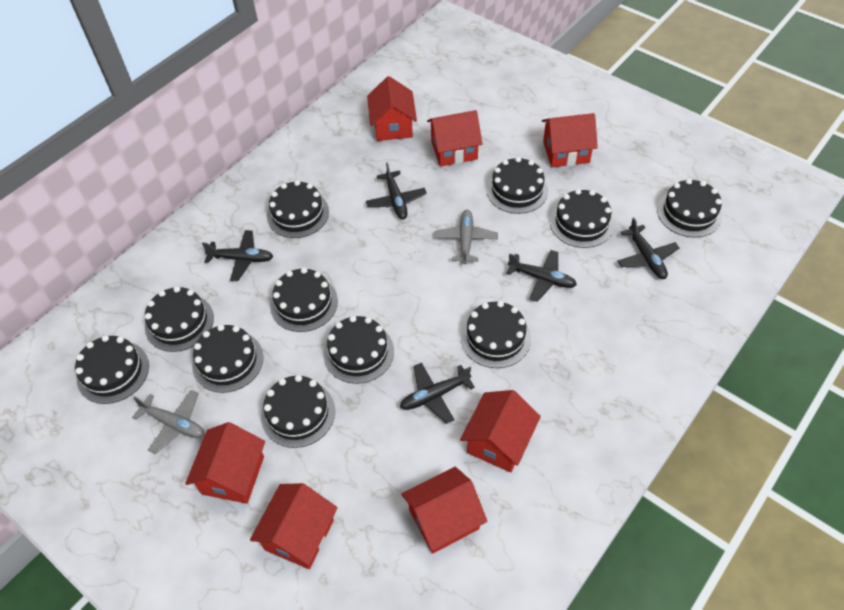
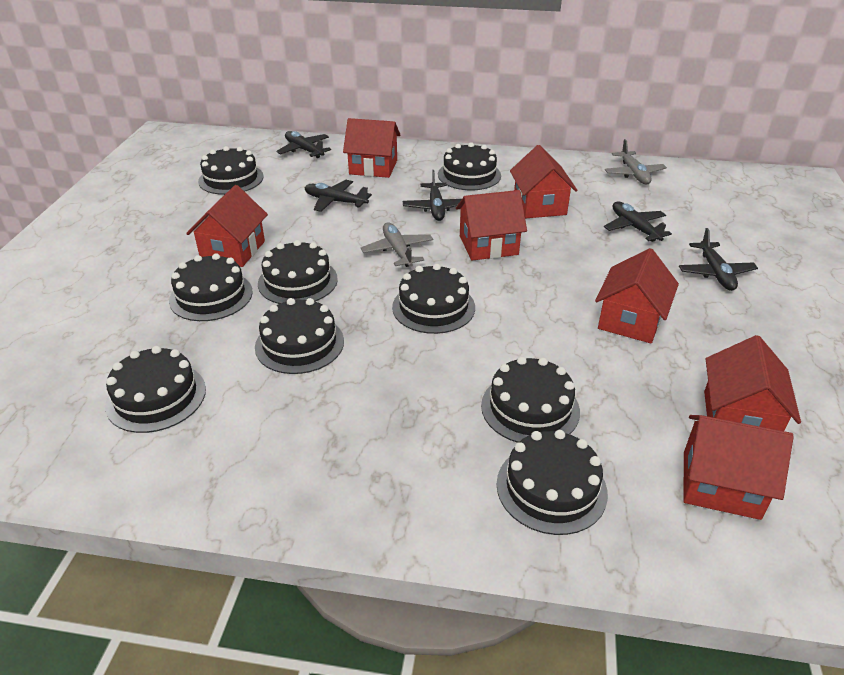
black cake: 11 -> 9

